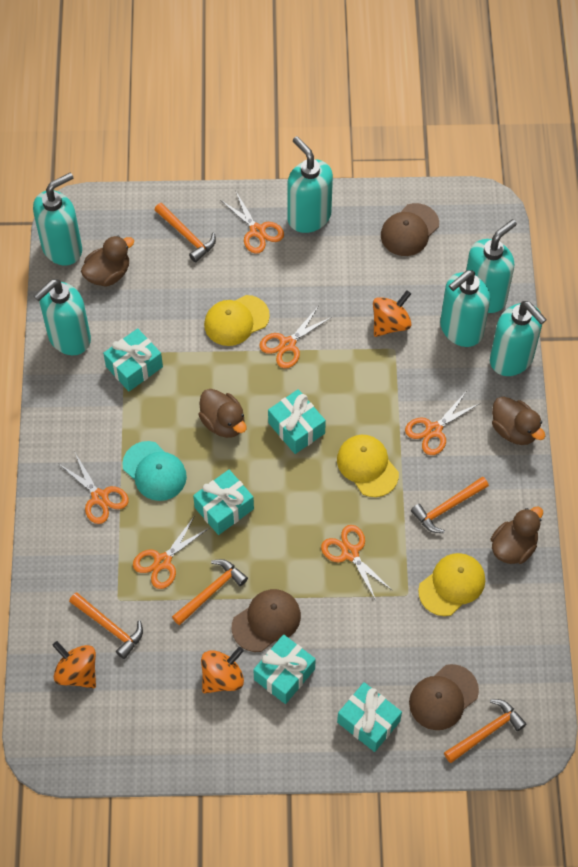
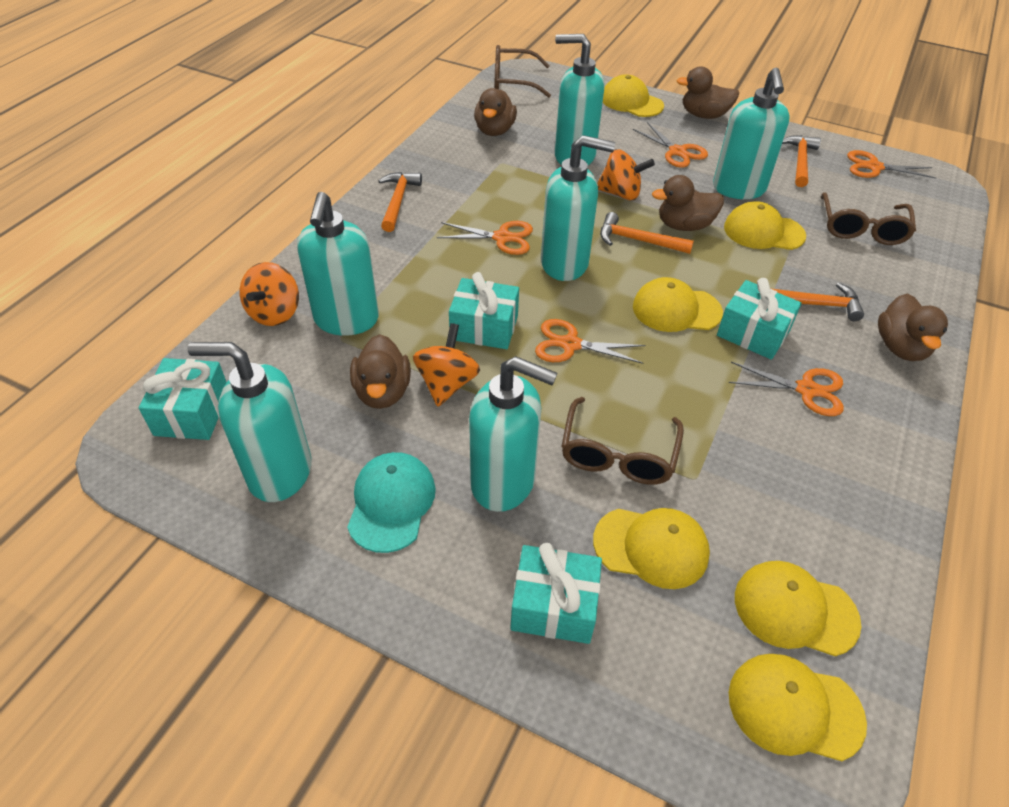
brown cap: 3 -> 0
brown duck: 4 -> 5
brown glasses: 0 -> 3
orange hammer: 5 -> 4
orange scissors: 6 -> 5
turquoise gift: 5 -> 4
yellow cap: 3 -> 6

